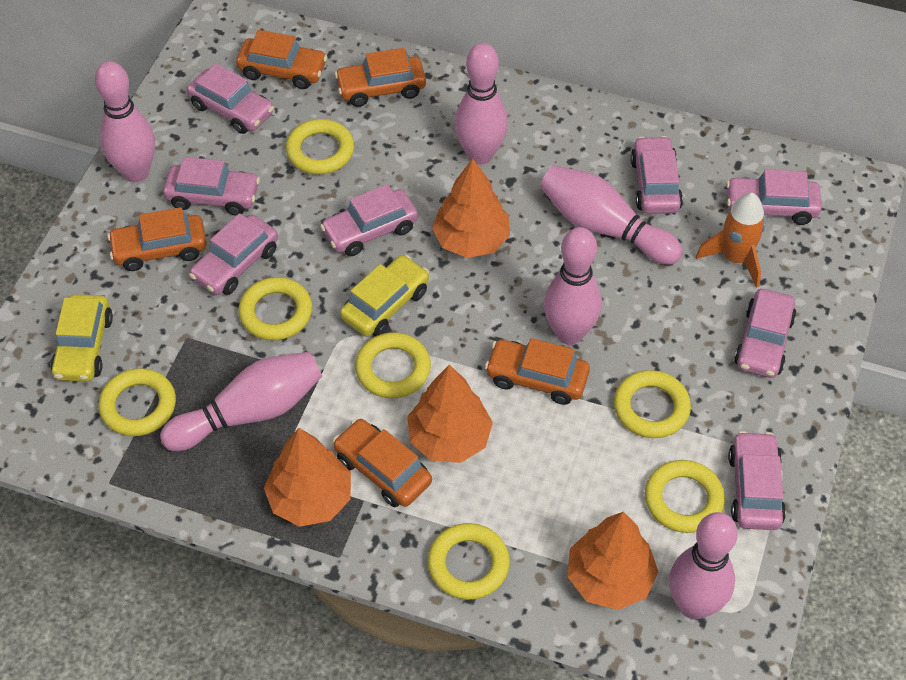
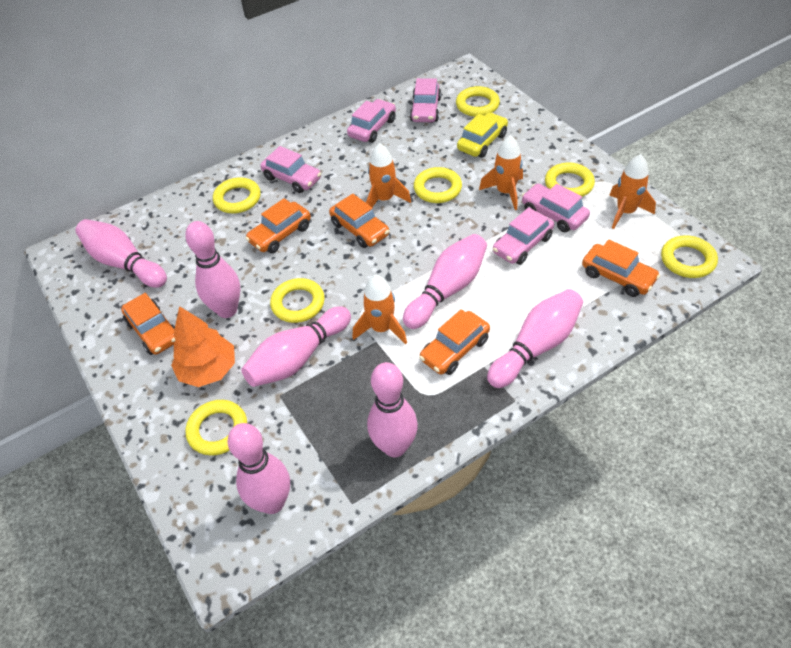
orange rocket: 1 -> 4
orange tree: 4 -> 1
pink bowling pin: 6 -> 7
pink car: 8 -> 5
yellow car: 2 -> 1

